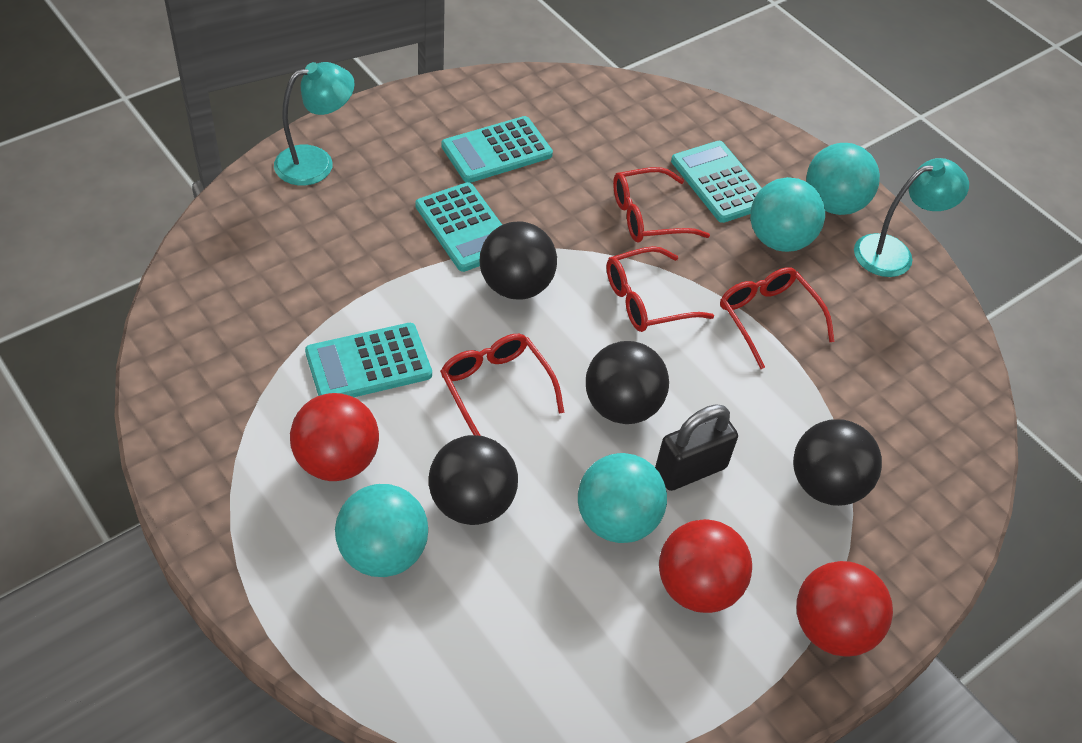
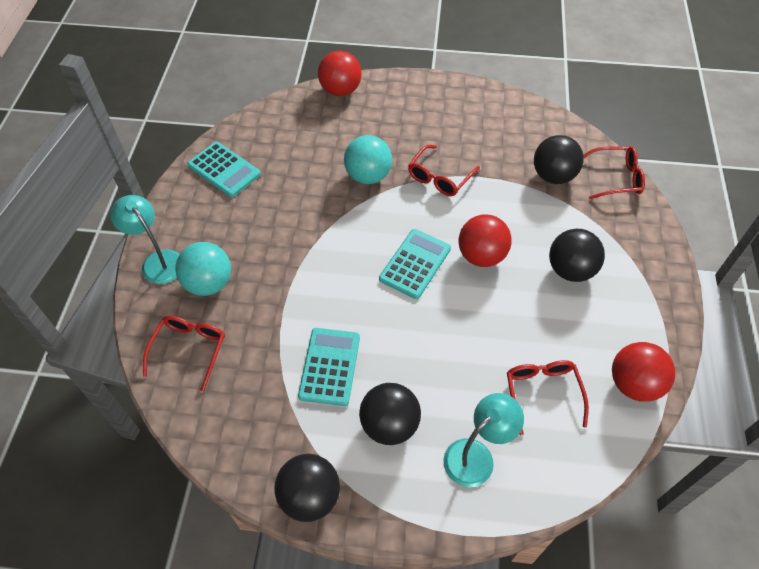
black padlock: 1 -> 0
turquoise ball: 4 -> 2
turquoise calculator: 4 -> 3

